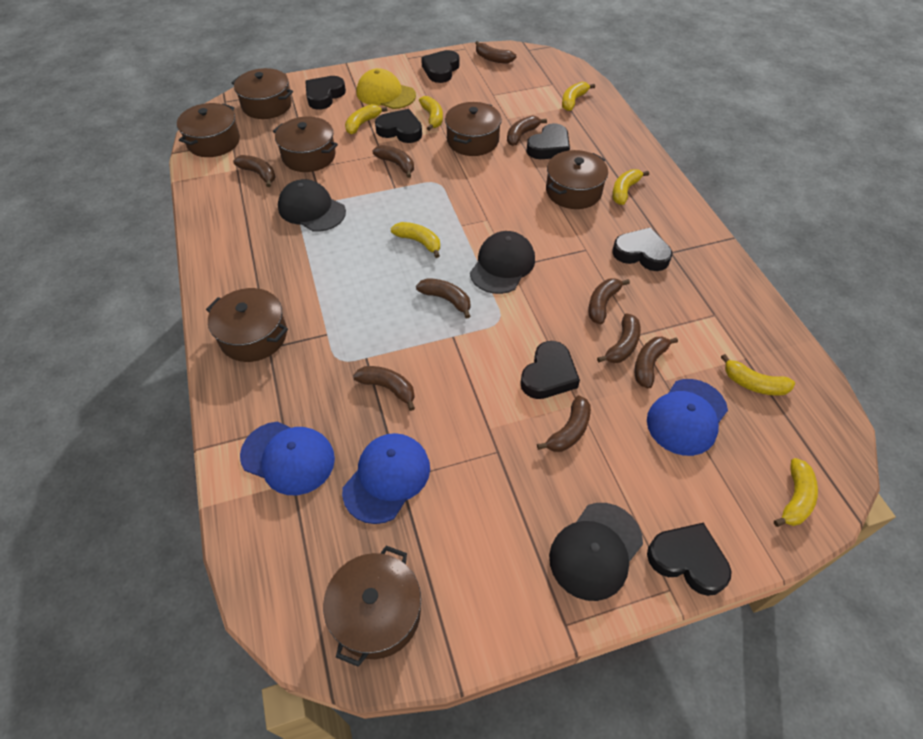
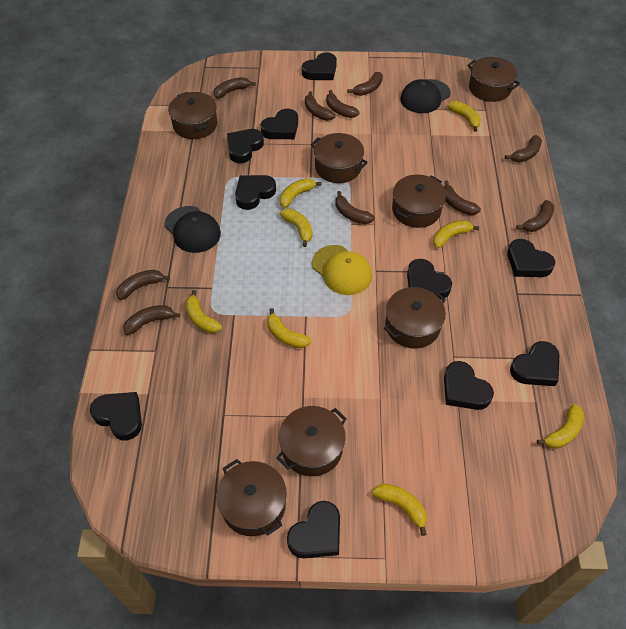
black cap: 3 -> 2
black heart: 7 -> 10
blue cap: 3 -> 0
yellow banana: 7 -> 8

